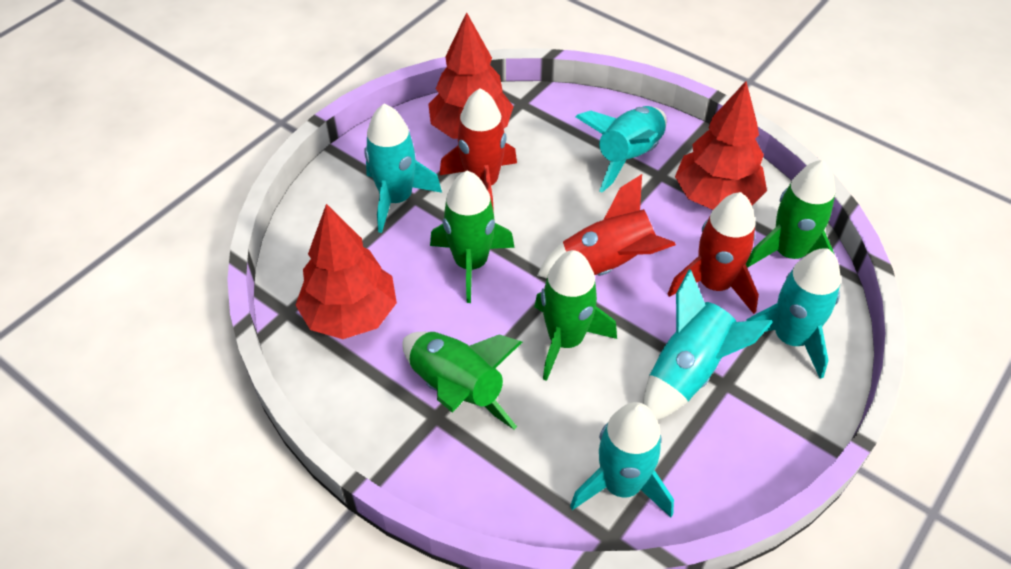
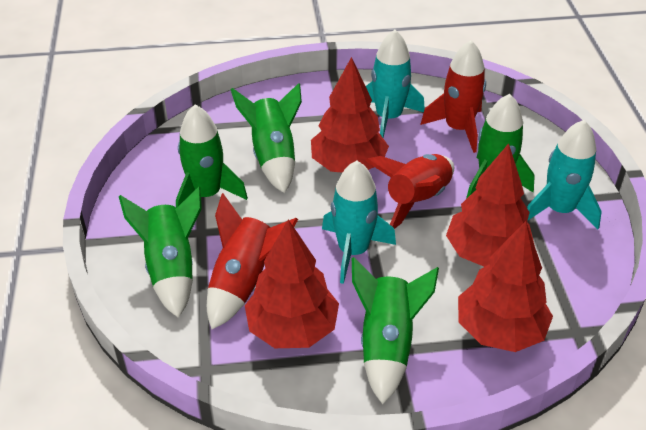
green rocket: 4 -> 5
red tree: 3 -> 4
turquoise rocket: 5 -> 3

